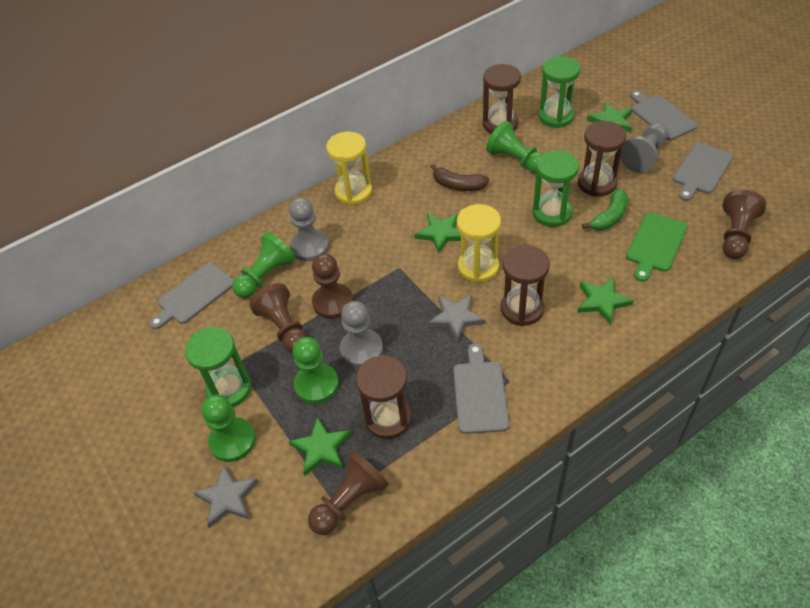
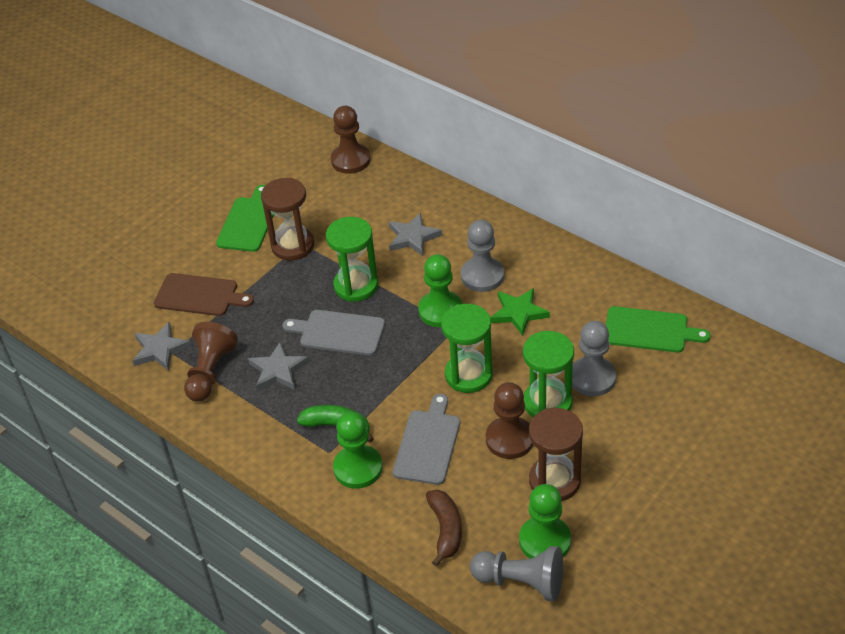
brown cutting board: 0 -> 1
brown hourglass: 4 -> 2
brown pawn: 4 -> 3
green cutting board: 1 -> 2
green pawn: 4 -> 3
green star: 4 -> 1
grey cutting board: 4 -> 2
grey star: 2 -> 3
yellow hourglass: 2 -> 0

